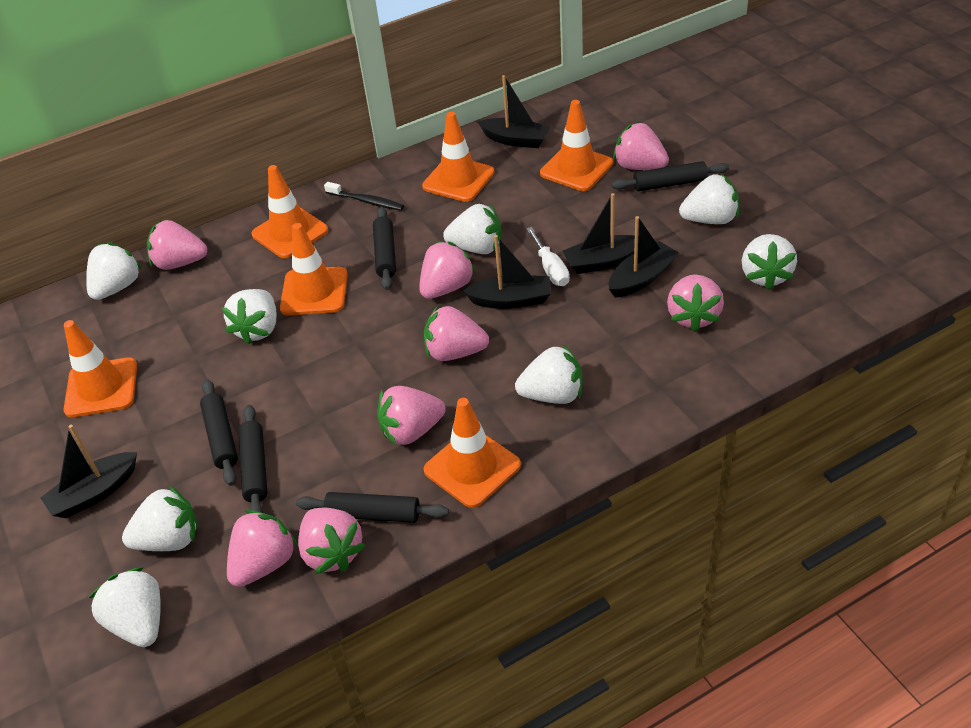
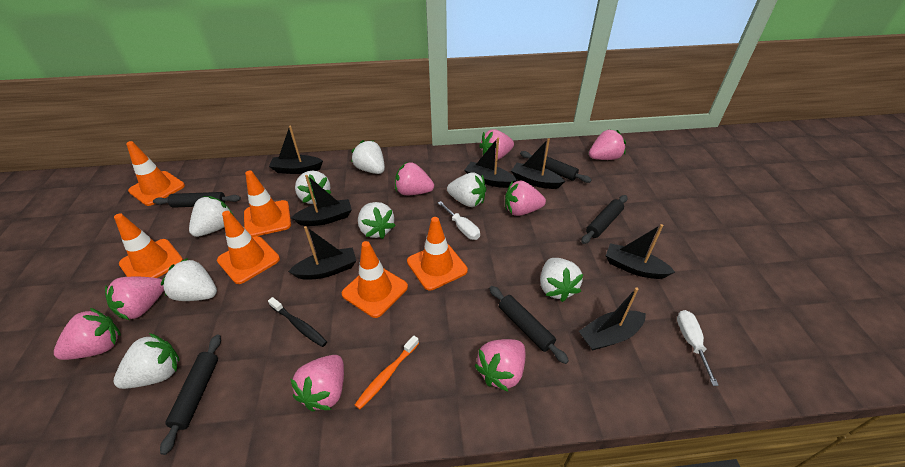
black boat: 5 -> 7
orange toothbrush: 0 -> 1
white screwdriver: 1 -> 2

